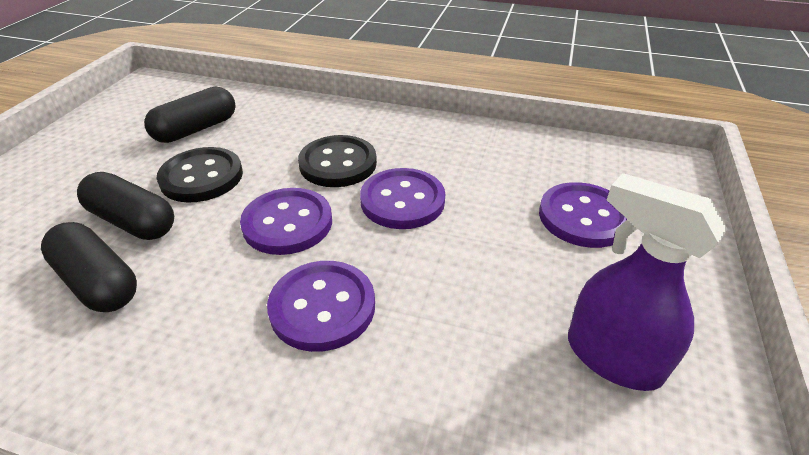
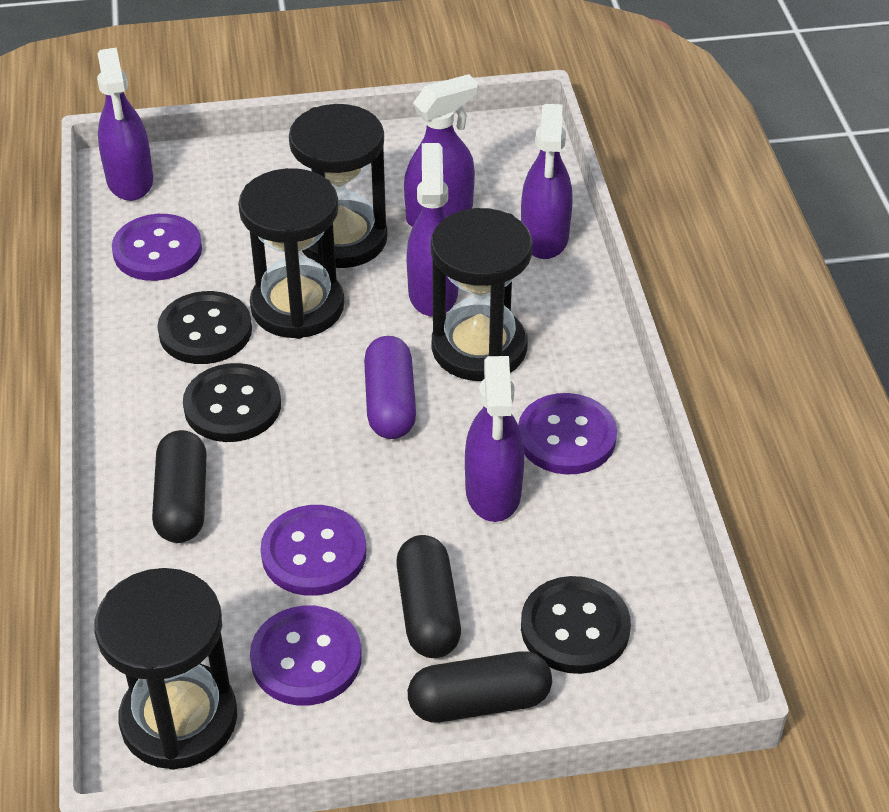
black button: 2 -> 3
black hourglass: 0 -> 4
purple capsule: 0 -> 1
purple spray bottle: 1 -> 5

